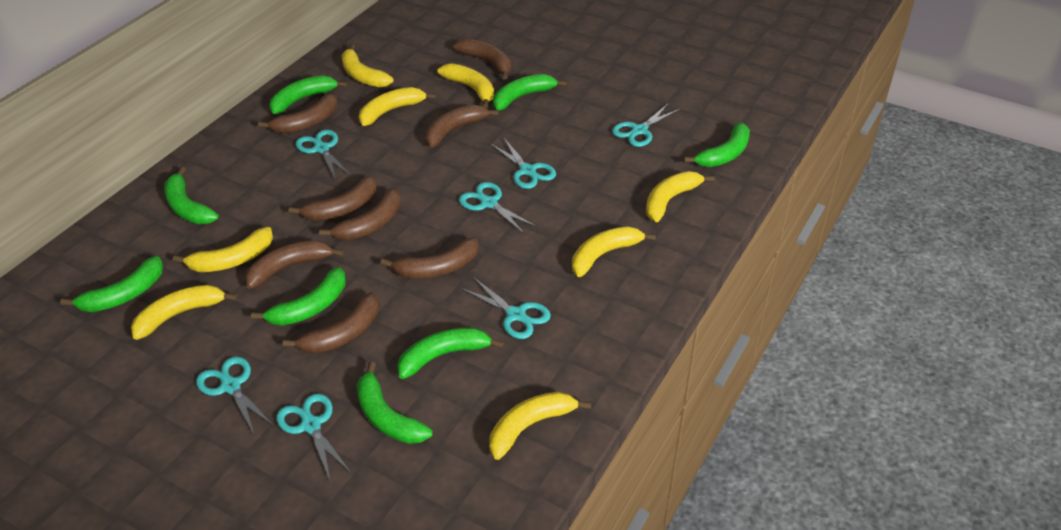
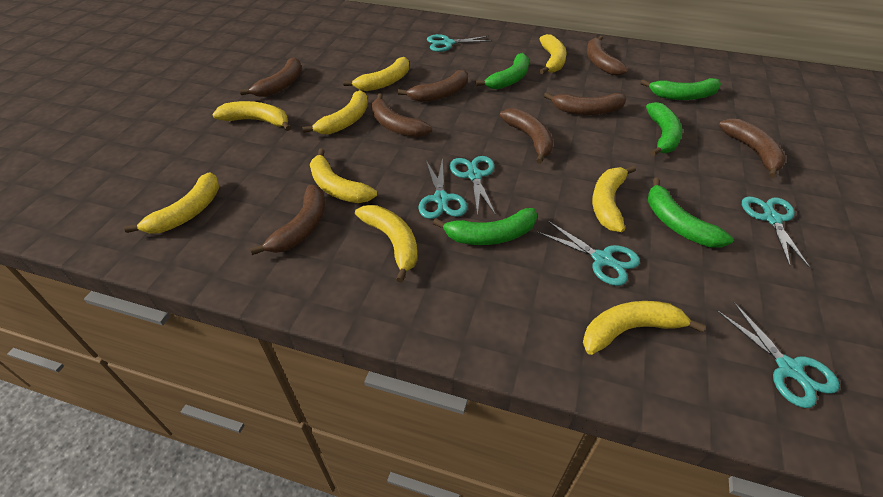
green banana: 8 -> 5
turquoise scissors: 7 -> 6
yellow banana: 8 -> 9

